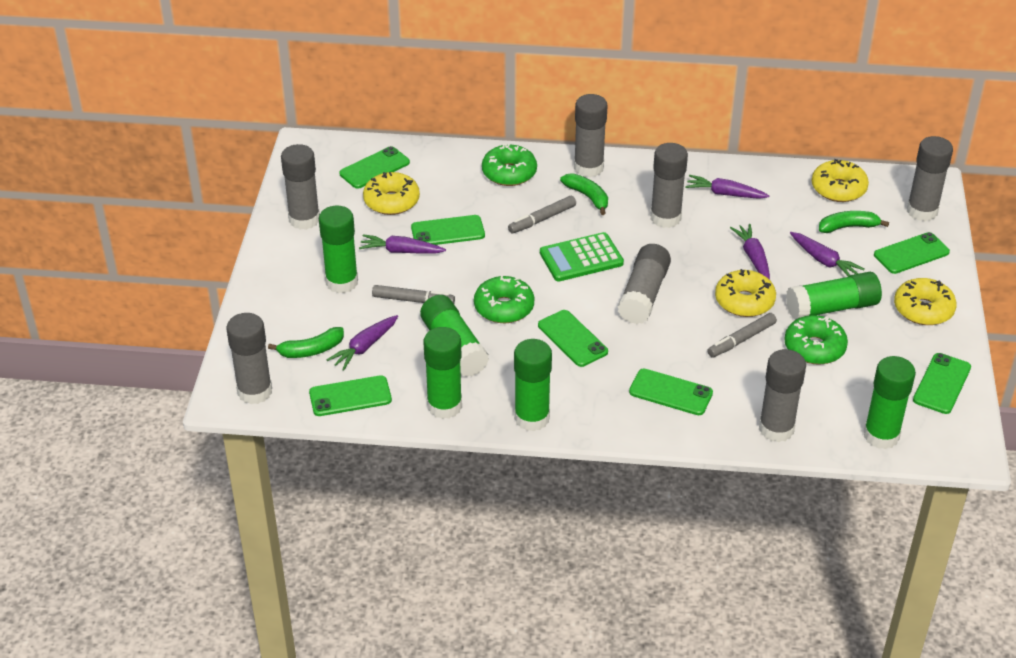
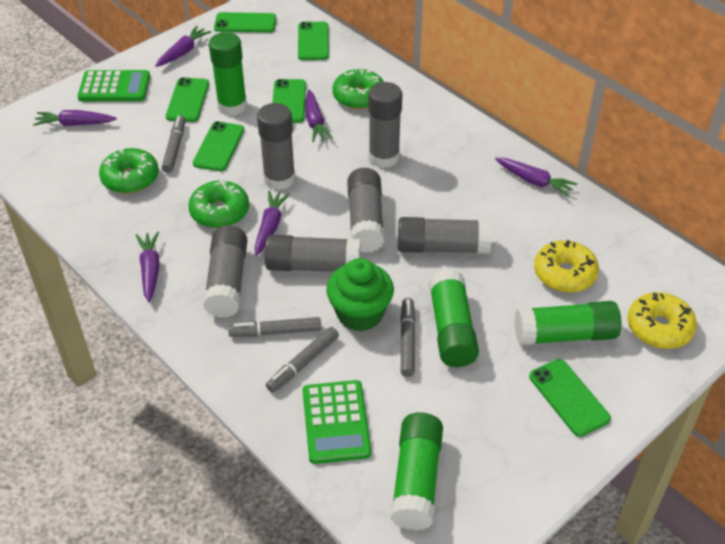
green banana: 3 -> 0
green calculator: 1 -> 2
green cupcake: 0 -> 1
green glue stick: 6 -> 4
green phone: 7 -> 6
grey glue stick: 7 -> 6
grey marker: 3 -> 4
purple carrot: 5 -> 6
yellow donut: 4 -> 2

